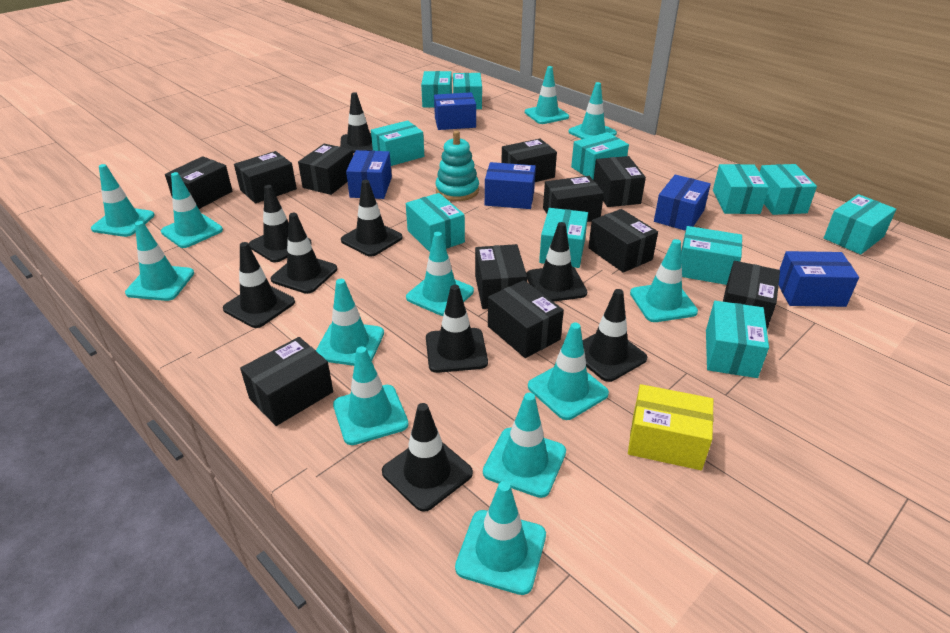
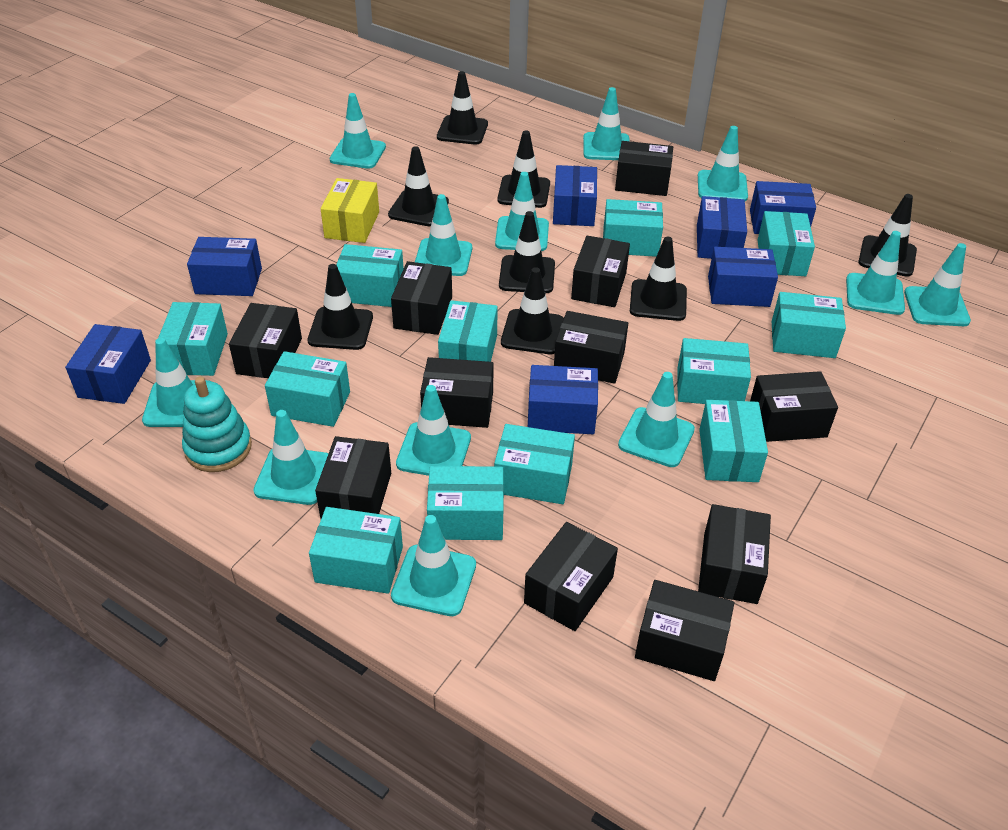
black traffic cone: 9 -> 8
blue box: 5 -> 7
turquoise box: 11 -> 12

